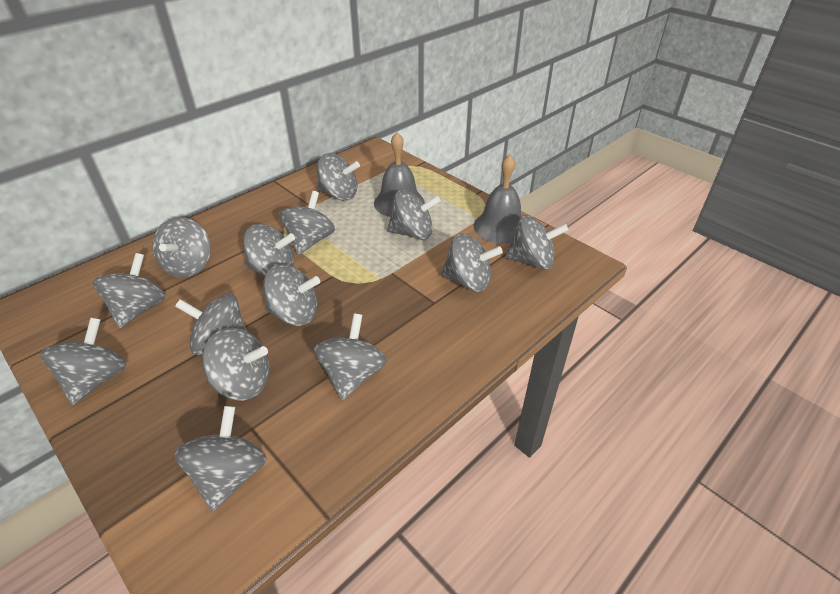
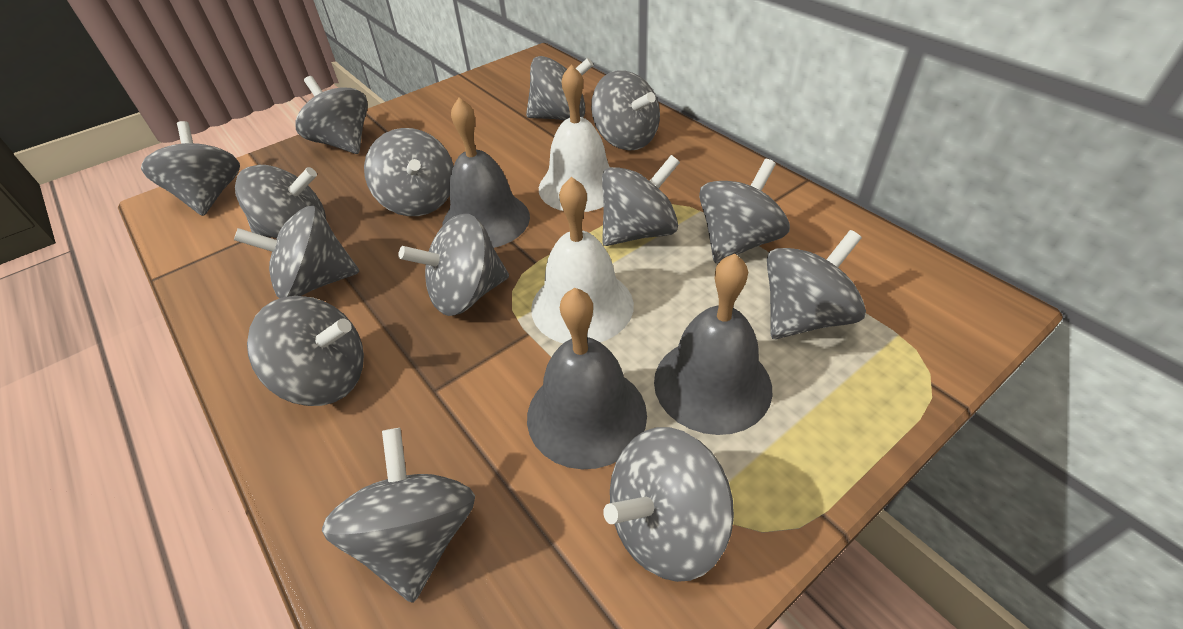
grey bell: 2 -> 3
white bell: 0 -> 2

